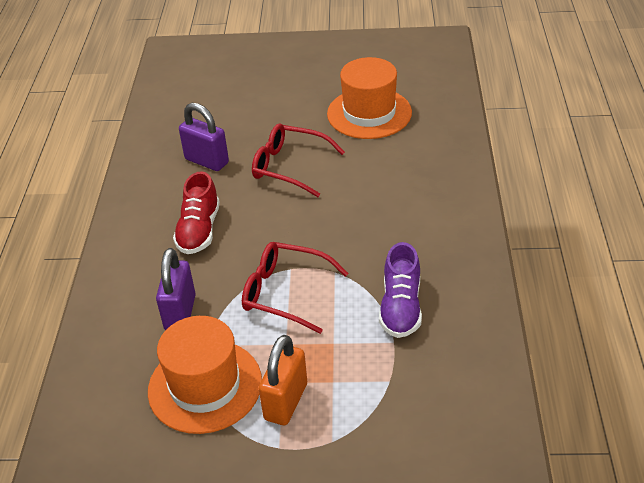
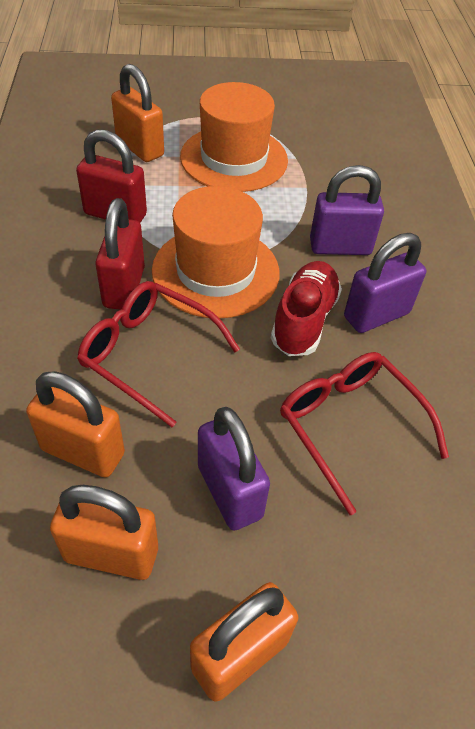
orange padlock: 1 -> 4
purple padlock: 2 -> 3
purple shoe: 1 -> 0
red padlock: 0 -> 2

